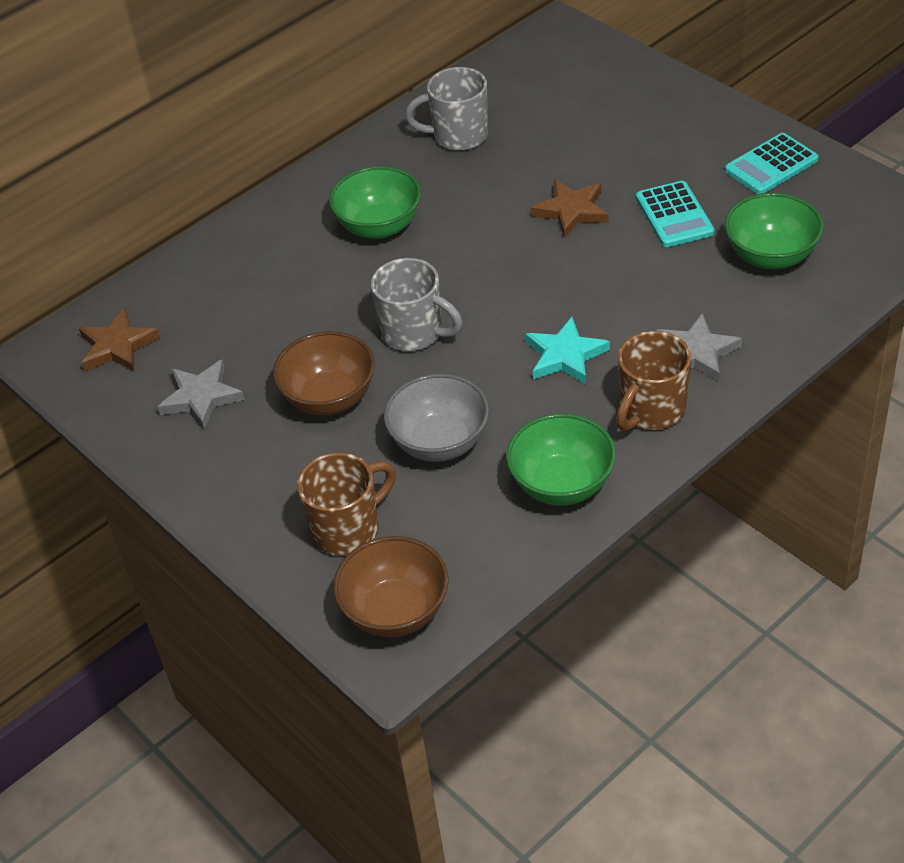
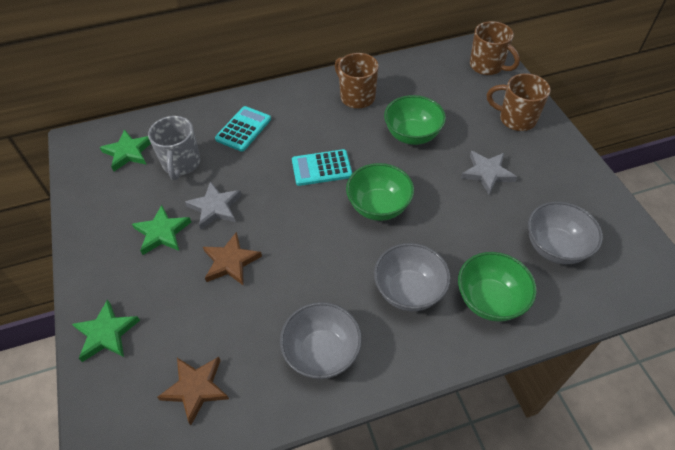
brown bowl: 2 -> 0
brown mug: 2 -> 3
green star: 0 -> 3
grey bowl: 1 -> 3
grey mug: 2 -> 1
turquoise star: 1 -> 0

